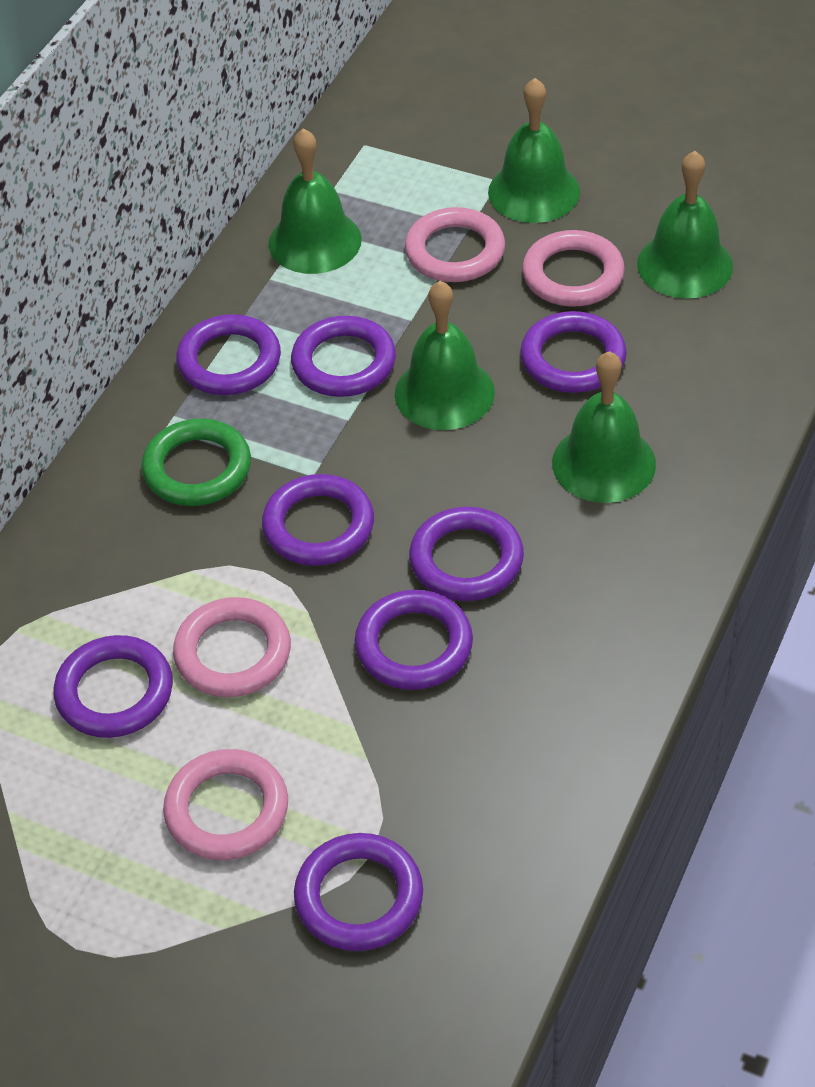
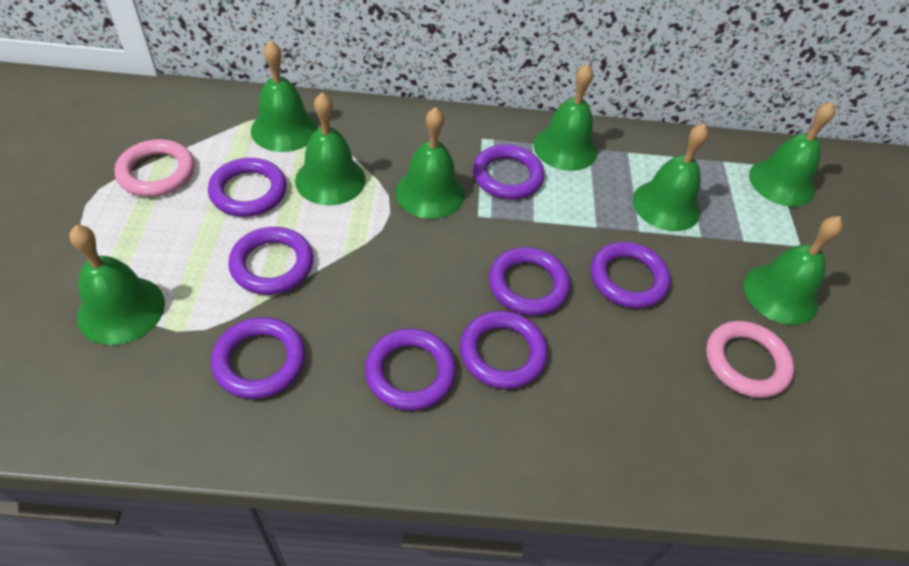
green bell: 5 -> 8
green ring: 1 -> 0
pink ring: 4 -> 2

